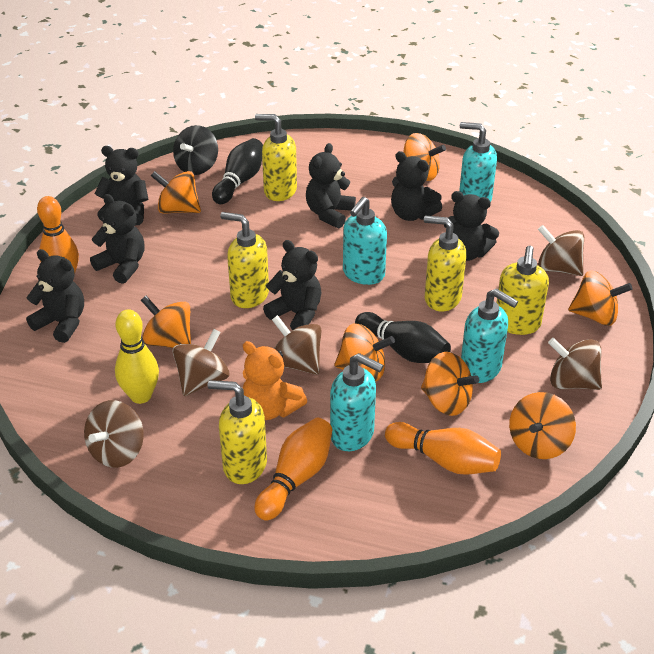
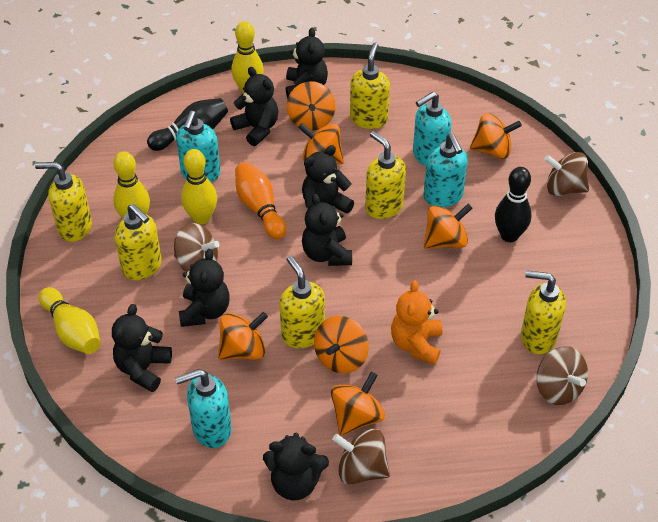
black spinning top: 1 -> 0
brown spinning top: 5 -> 4
orange bowling pin: 3 -> 1
yellow bowling pin: 1 -> 4
yellow soap dispenser: 5 -> 6

